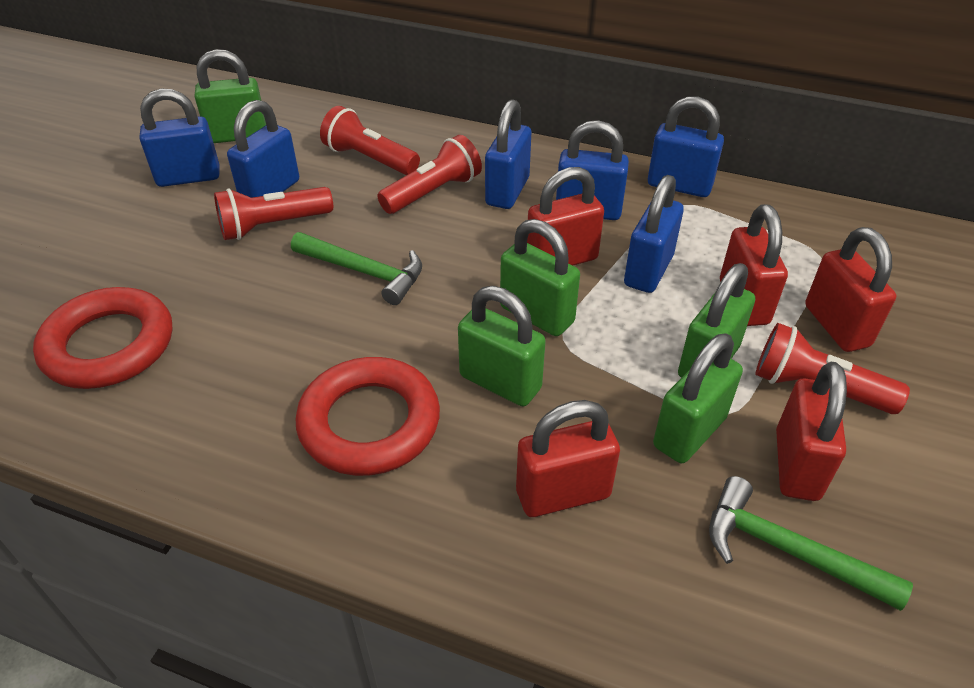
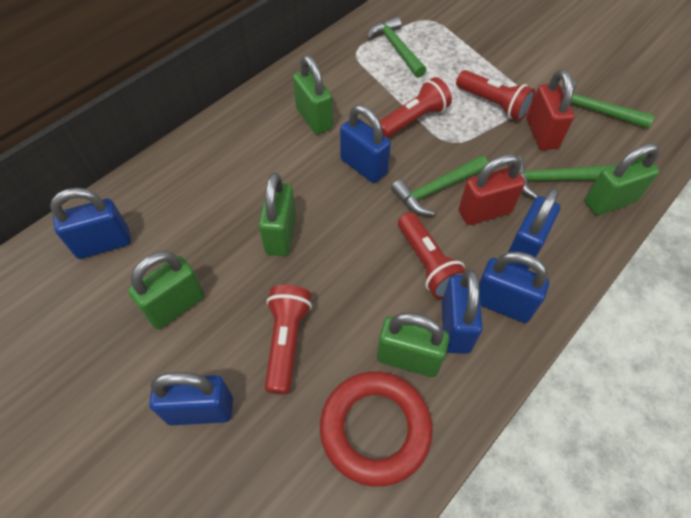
green hammer: 2 -> 4
red padlock: 5 -> 2
red ring: 2 -> 1

